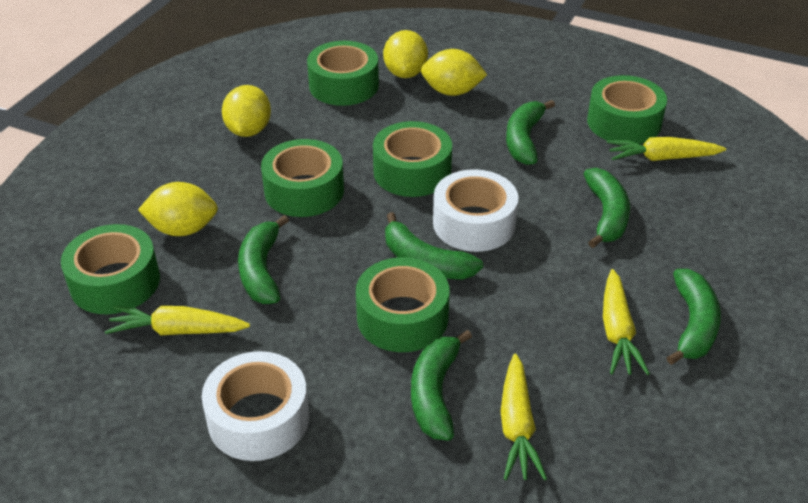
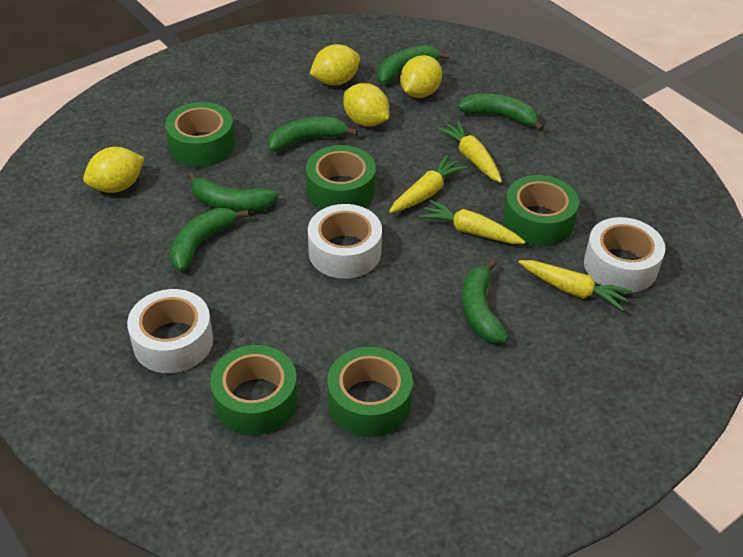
green tape: 6 -> 5
white tape: 2 -> 3

